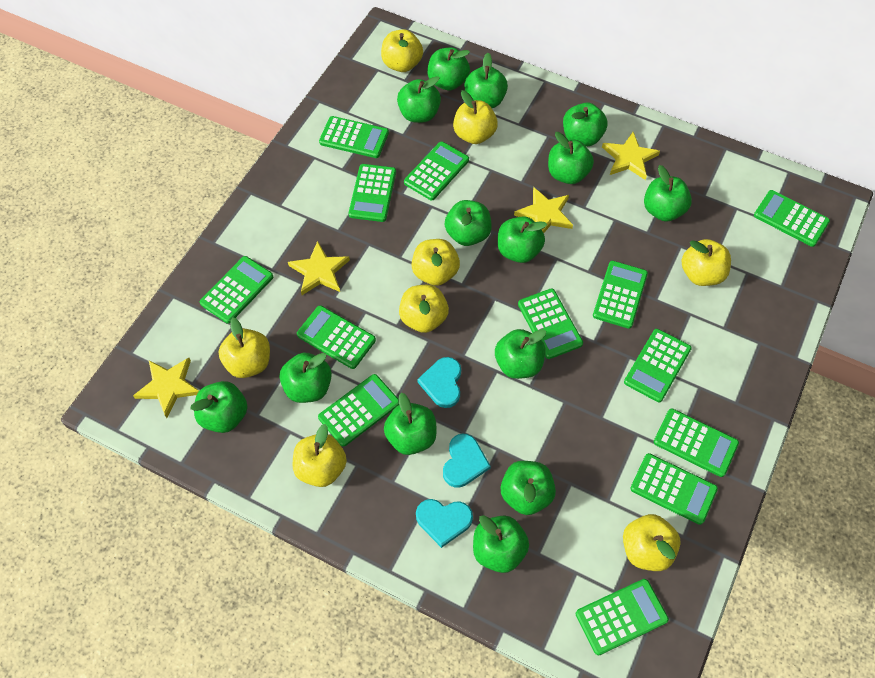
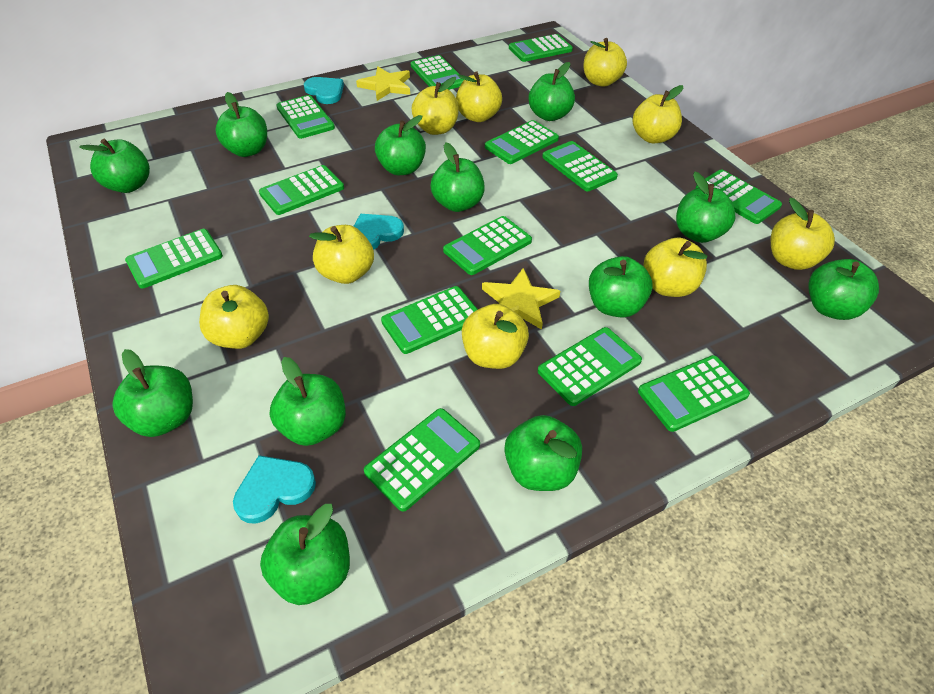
green apple: 14 -> 12
yellow apple: 8 -> 9
yellow star: 4 -> 2

